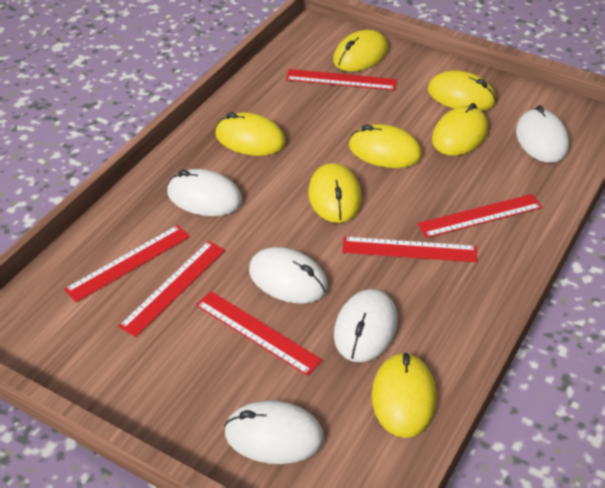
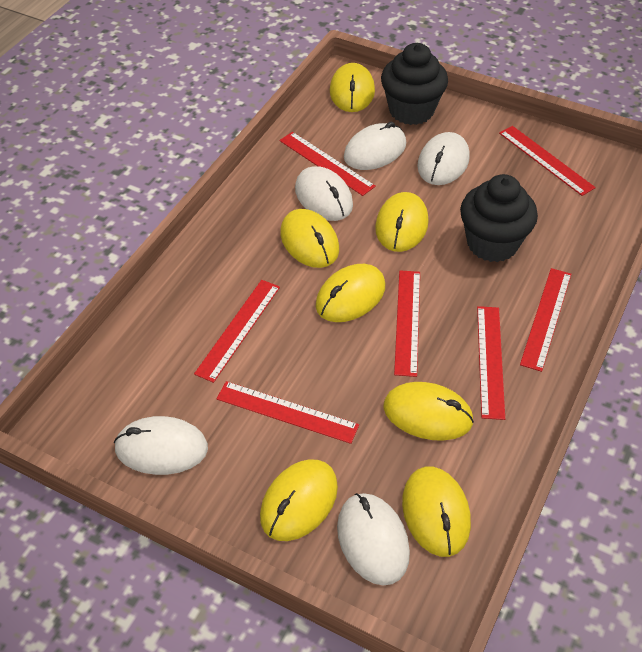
black cupcake: 0 -> 2
red ruler: 6 -> 7

